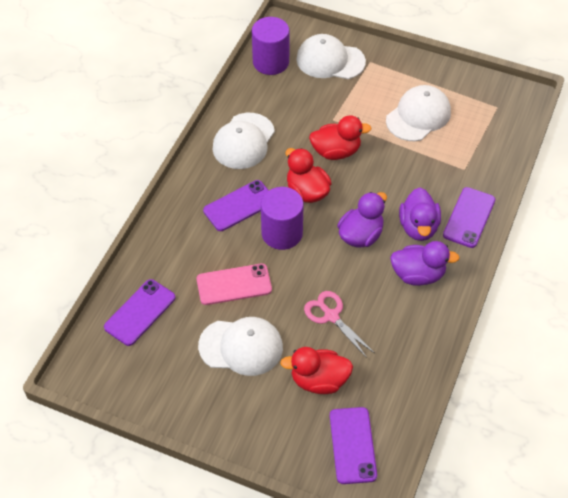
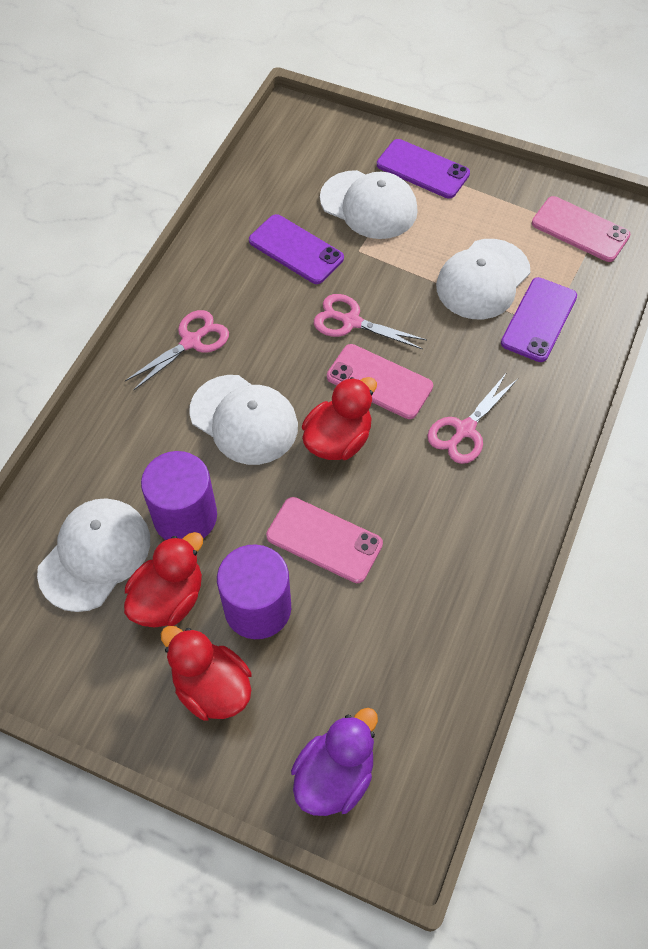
pink phone: 1 -> 3
pink scissors: 1 -> 3
purple duck: 3 -> 1
purple phone: 4 -> 3

